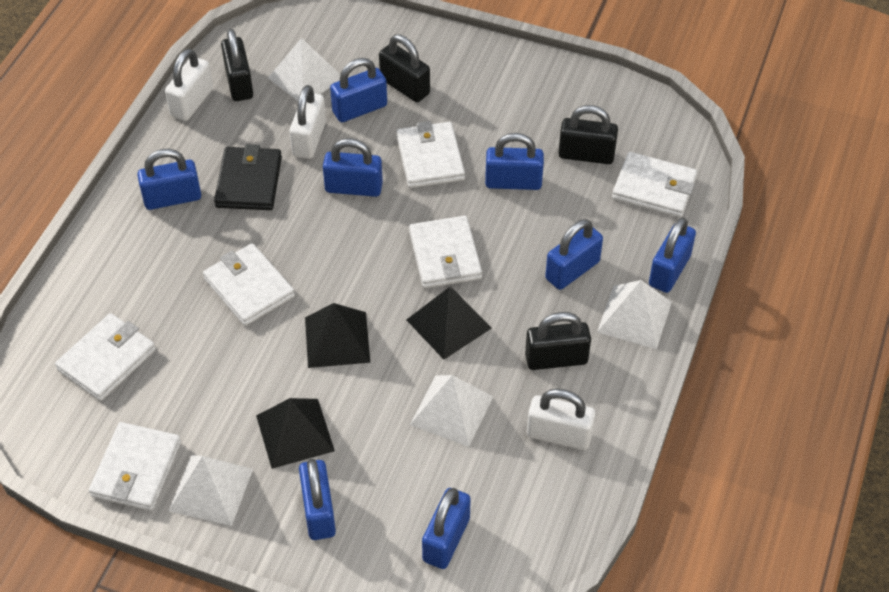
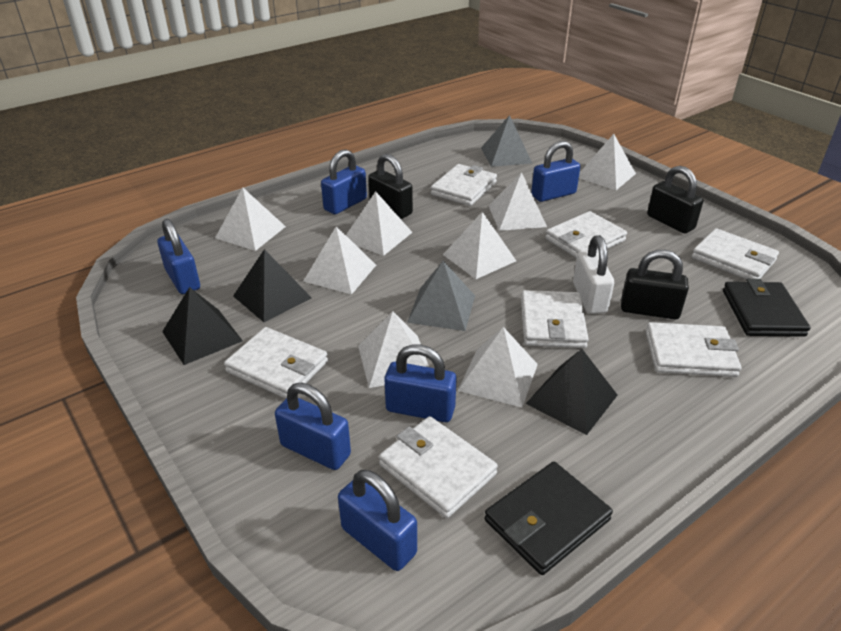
black padlock: 4 -> 3
black wallet: 1 -> 2
blue padlock: 8 -> 6
grey pyramid: 0 -> 2
white padlock: 3 -> 1
white pyramid: 4 -> 8
white wallet: 6 -> 7

